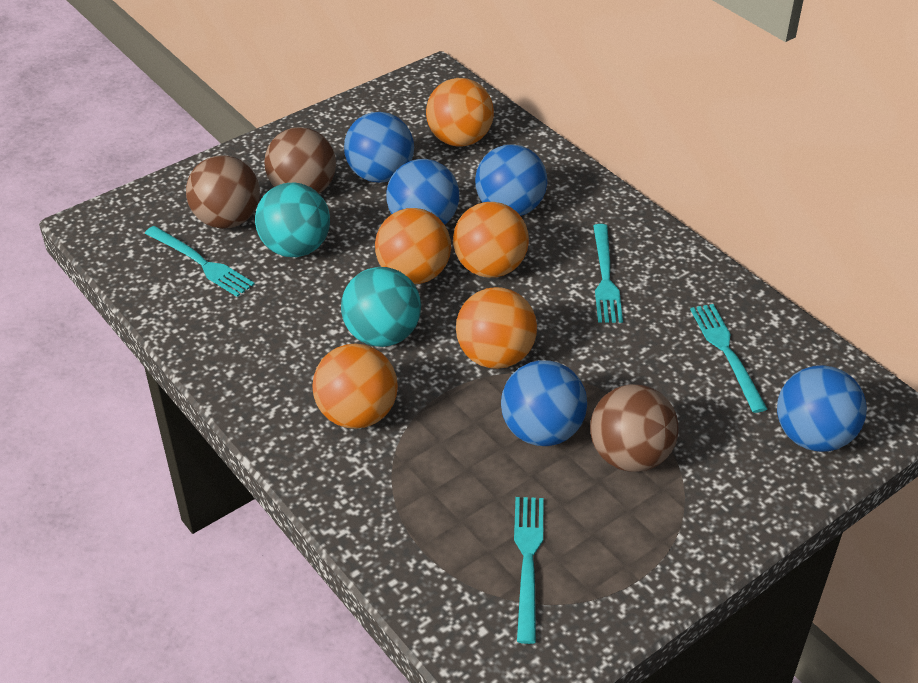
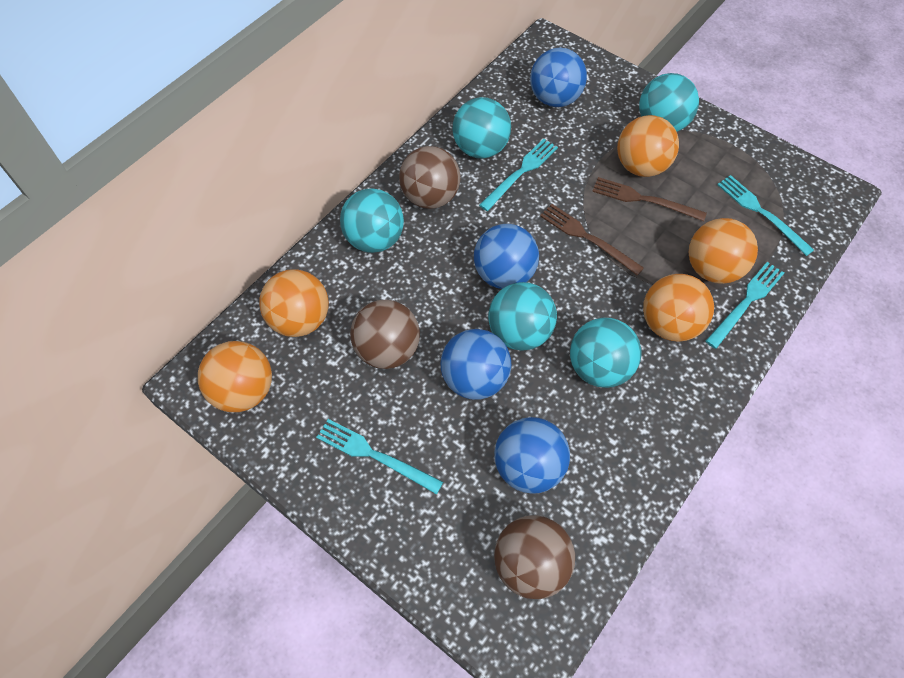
blue ball: 5 -> 4
brown fork: 0 -> 2
turquoise ball: 2 -> 5

